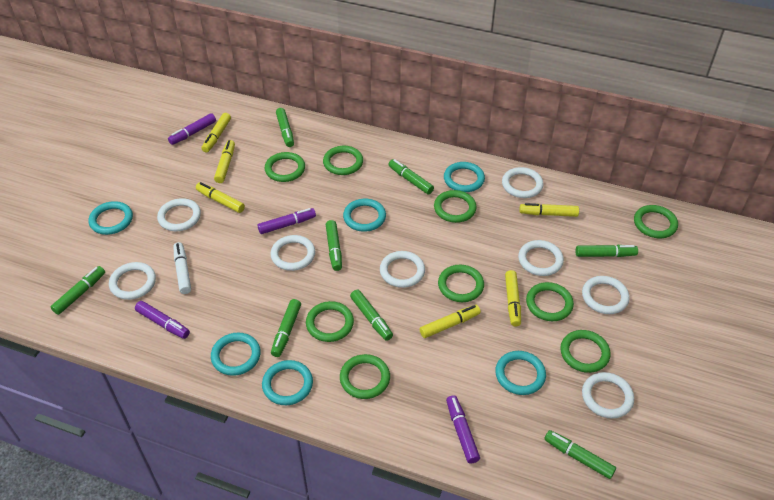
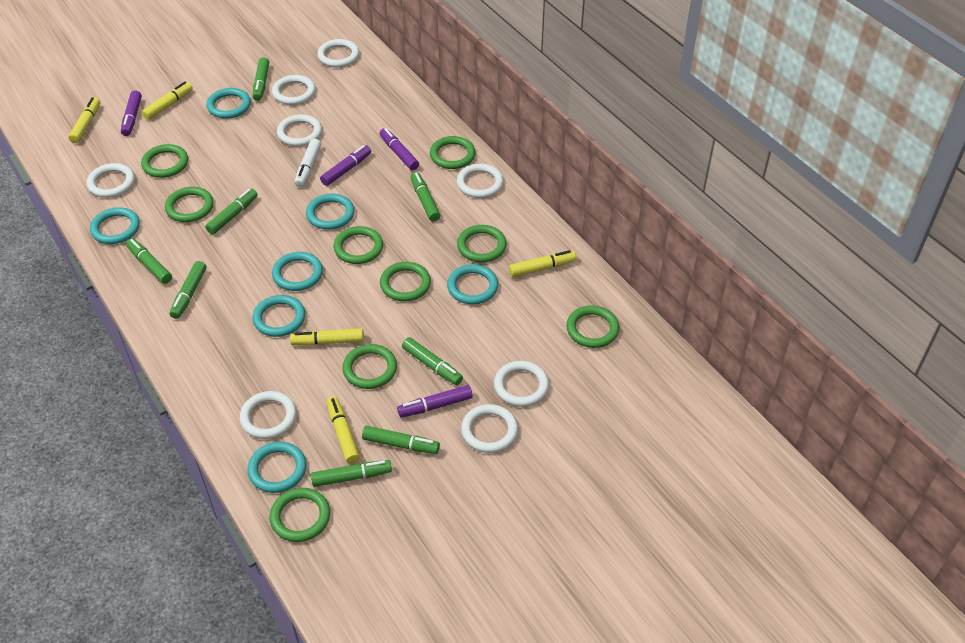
turquoise ring: 6 -> 7
yellow marker: 6 -> 5

